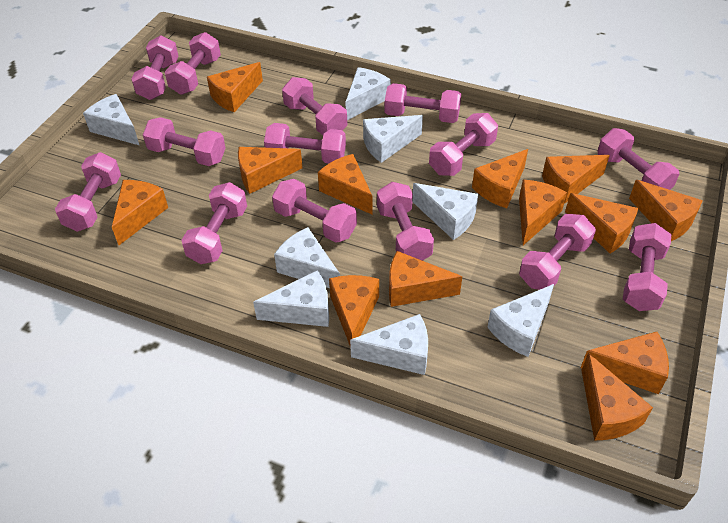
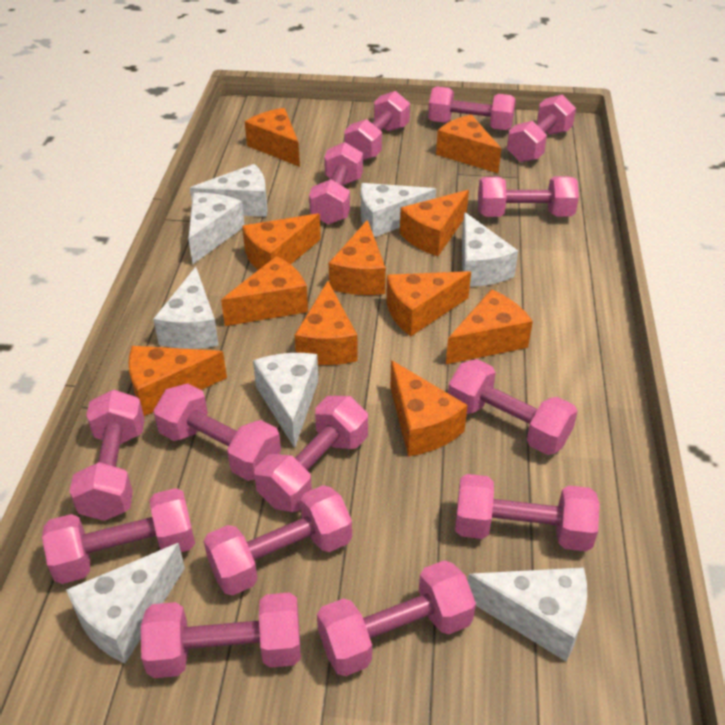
orange cheese: 13 -> 11

